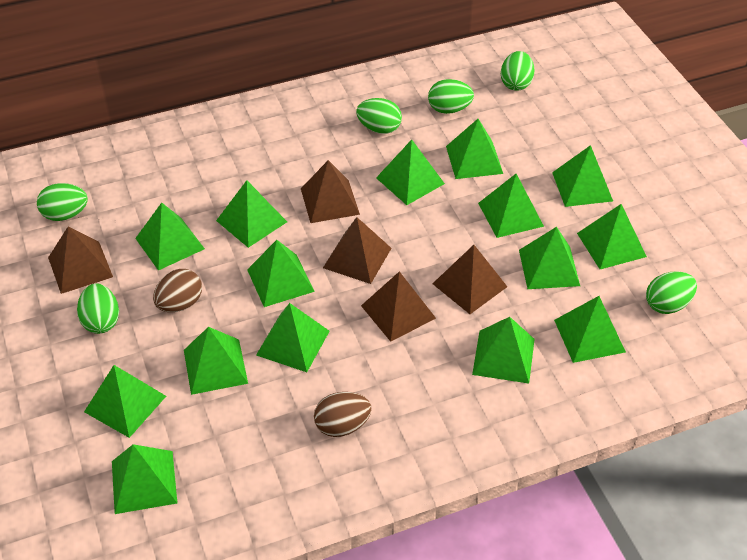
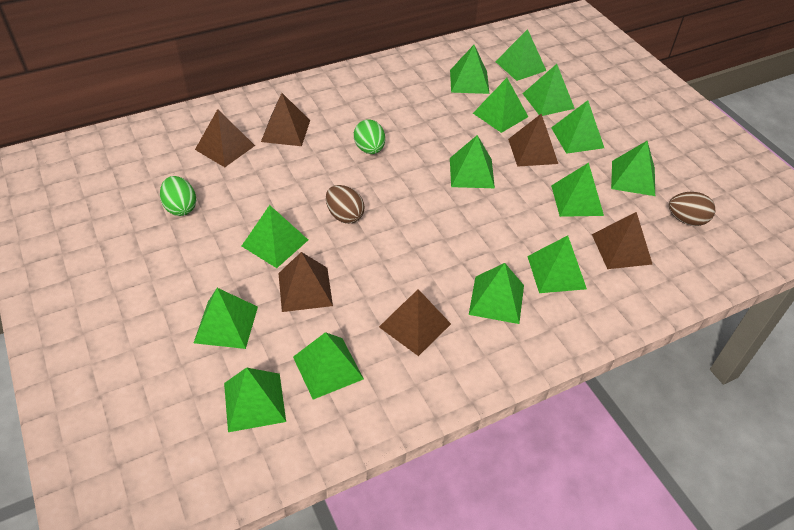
brown pyramid: 5 -> 6
green egg: 6 -> 2
green pyramid: 15 -> 14

